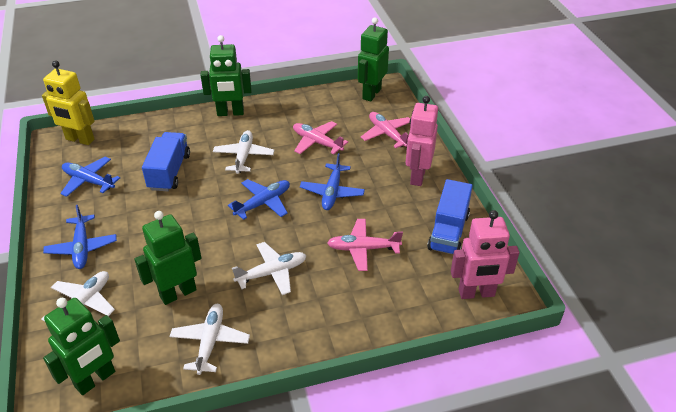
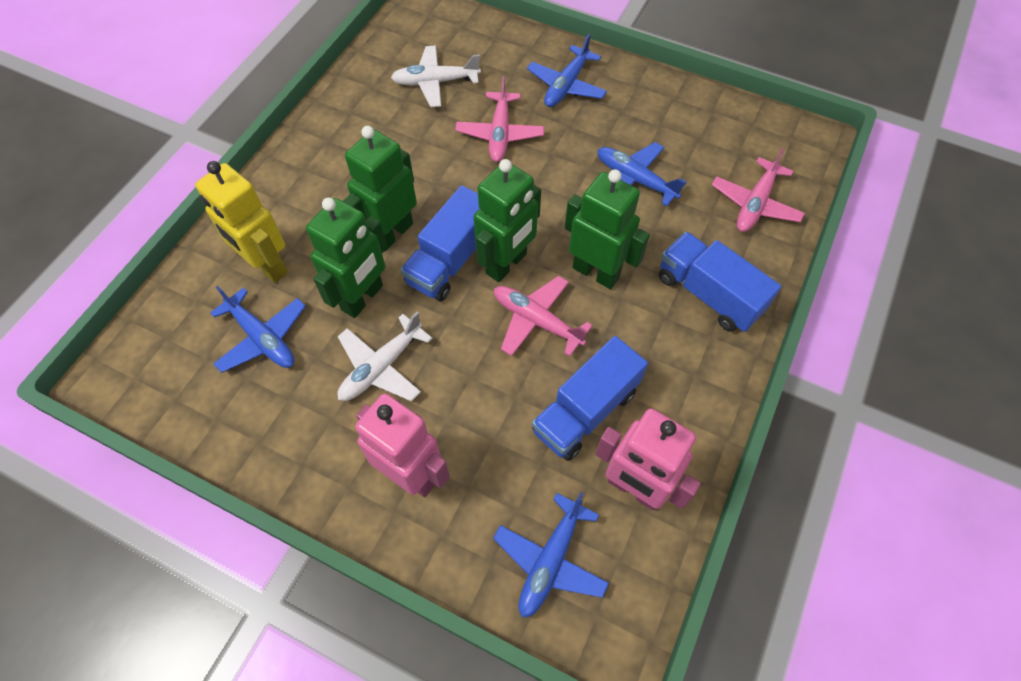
blue truck: 2 -> 3
white plane: 4 -> 2

